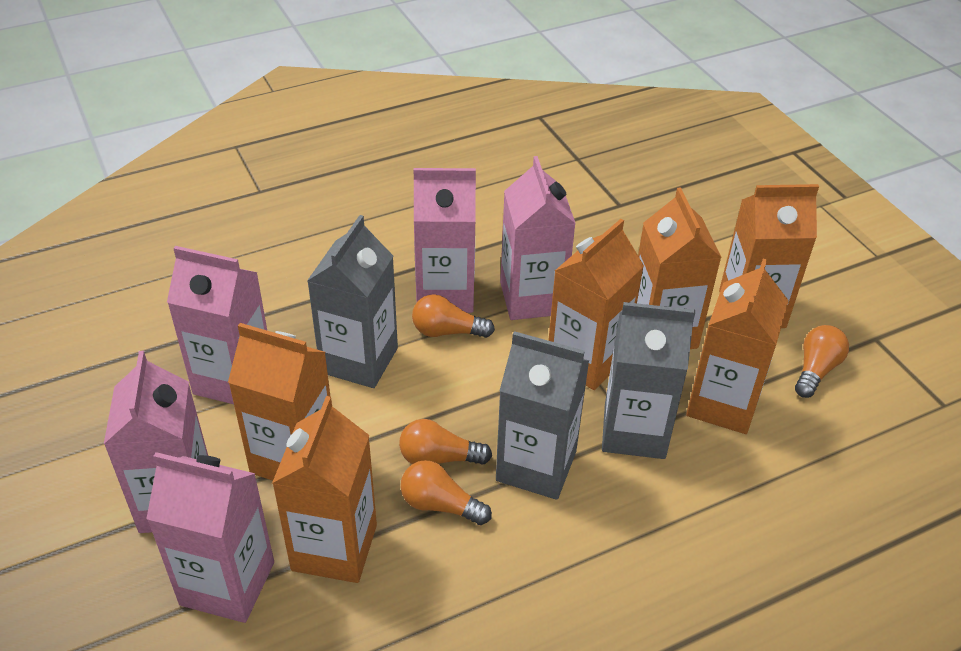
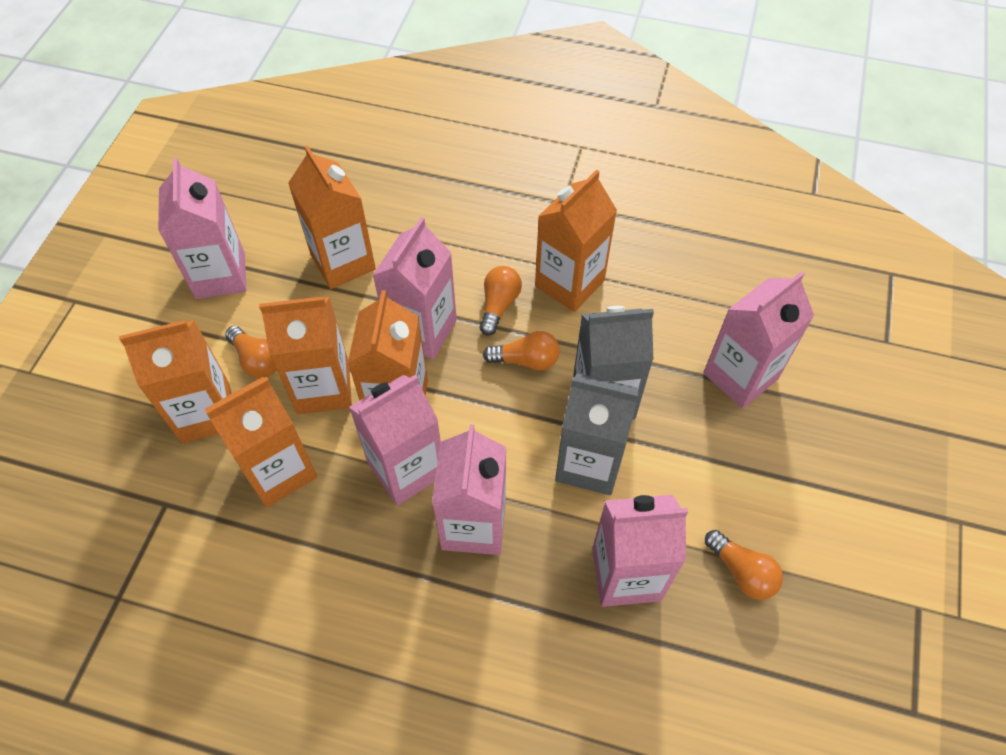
grey carton: 3 -> 2
pink carton: 5 -> 6

